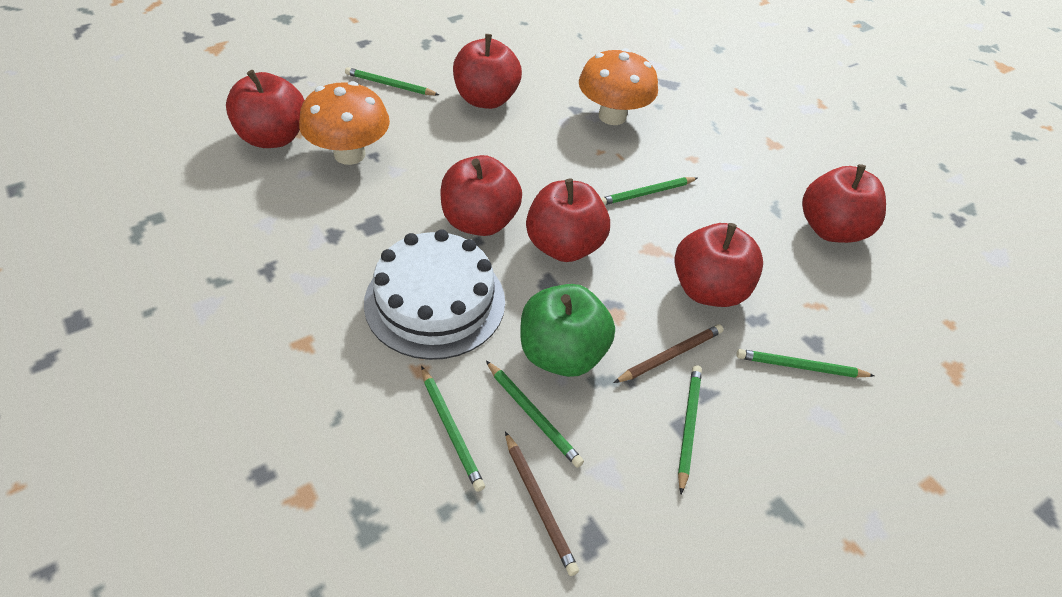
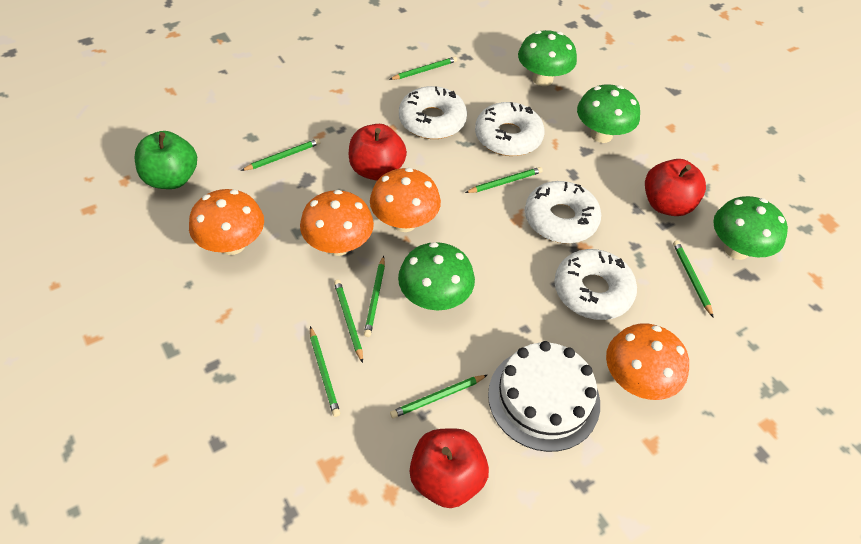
brown pencil: 2 -> 0
green mushroom: 0 -> 4
green pencil: 6 -> 8
orange mushroom: 2 -> 4
red apple: 6 -> 3
white donut: 0 -> 4

